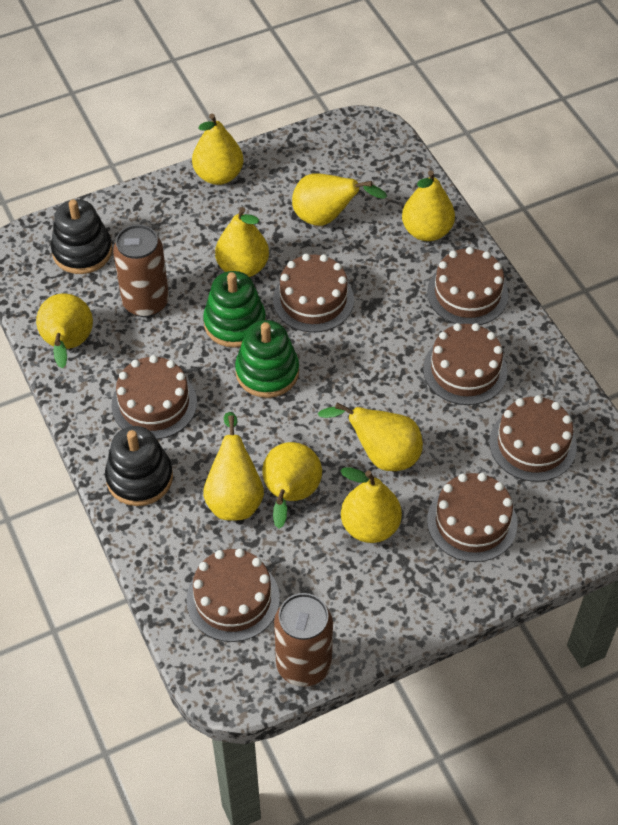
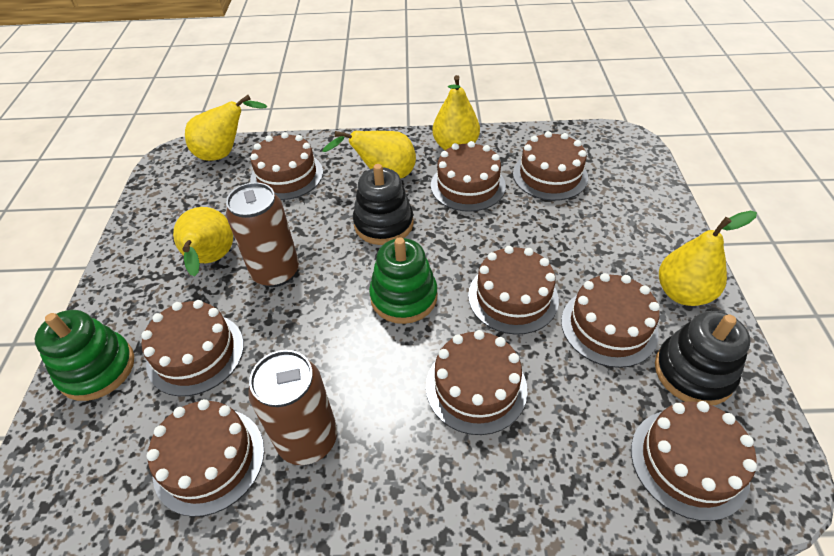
brown cake: 7 -> 9
yellow pear: 9 -> 5

